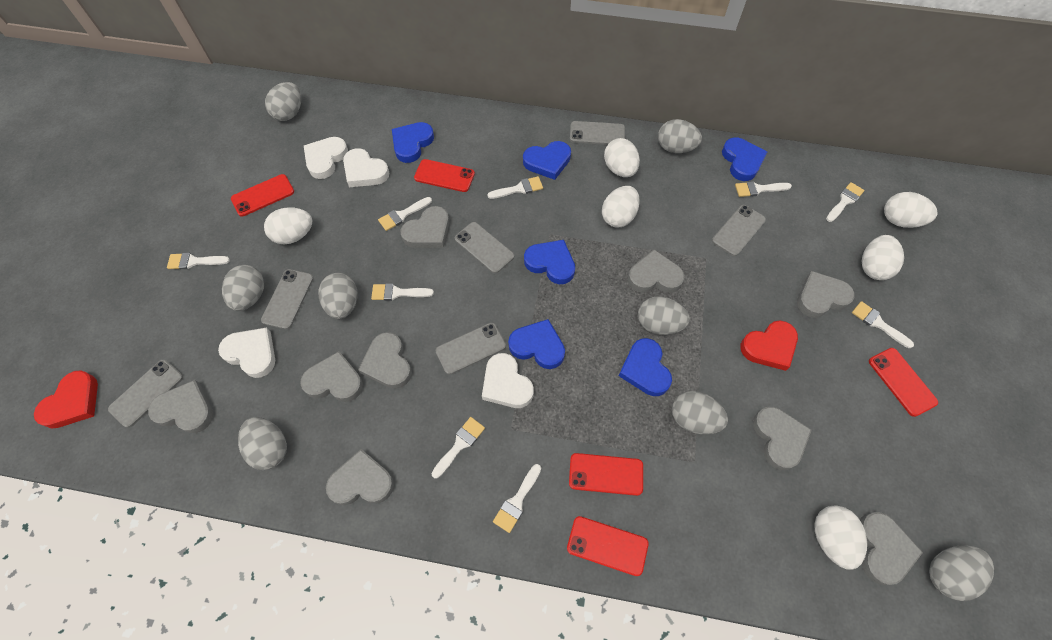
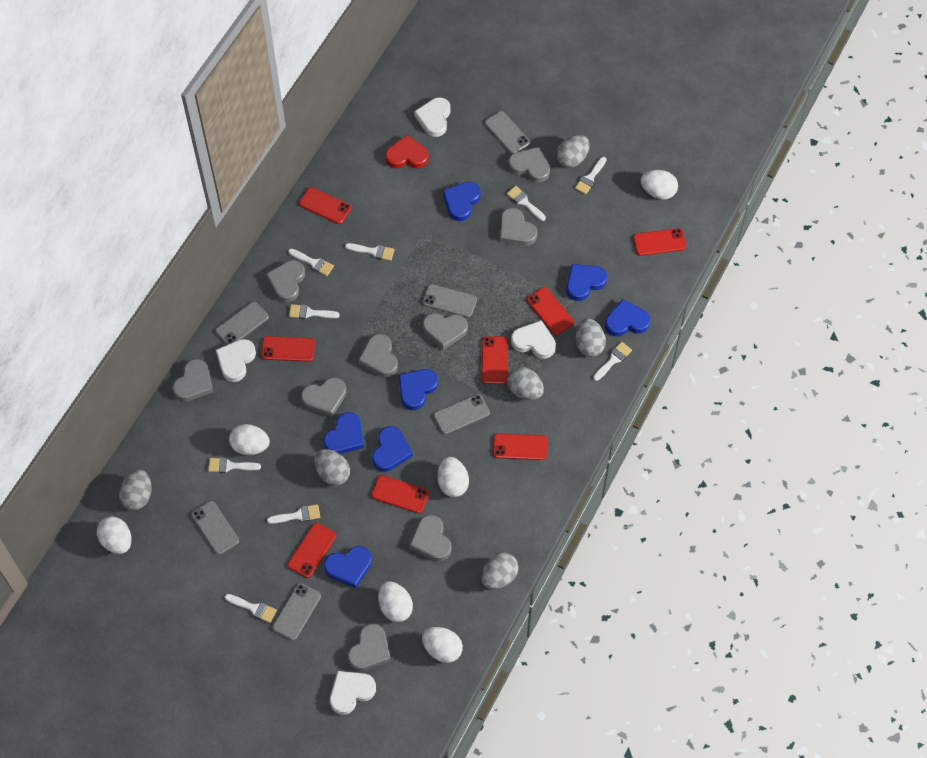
blue heart: 6 -> 7
grey egg: 8 -> 6
red heart: 2 -> 1
red phone: 5 -> 8

